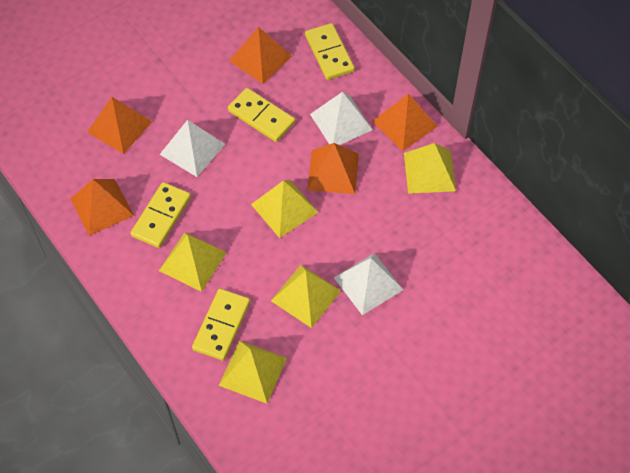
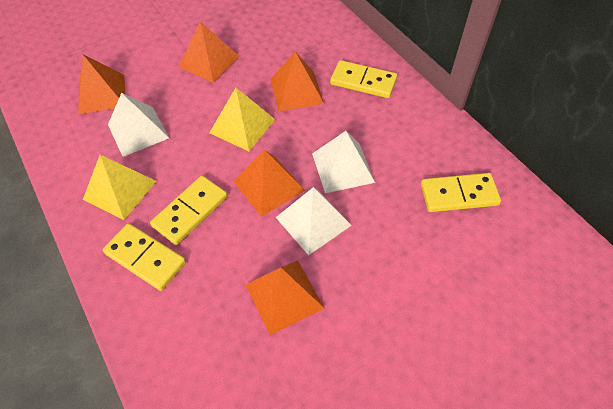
yellow pyramid: 5 -> 2

